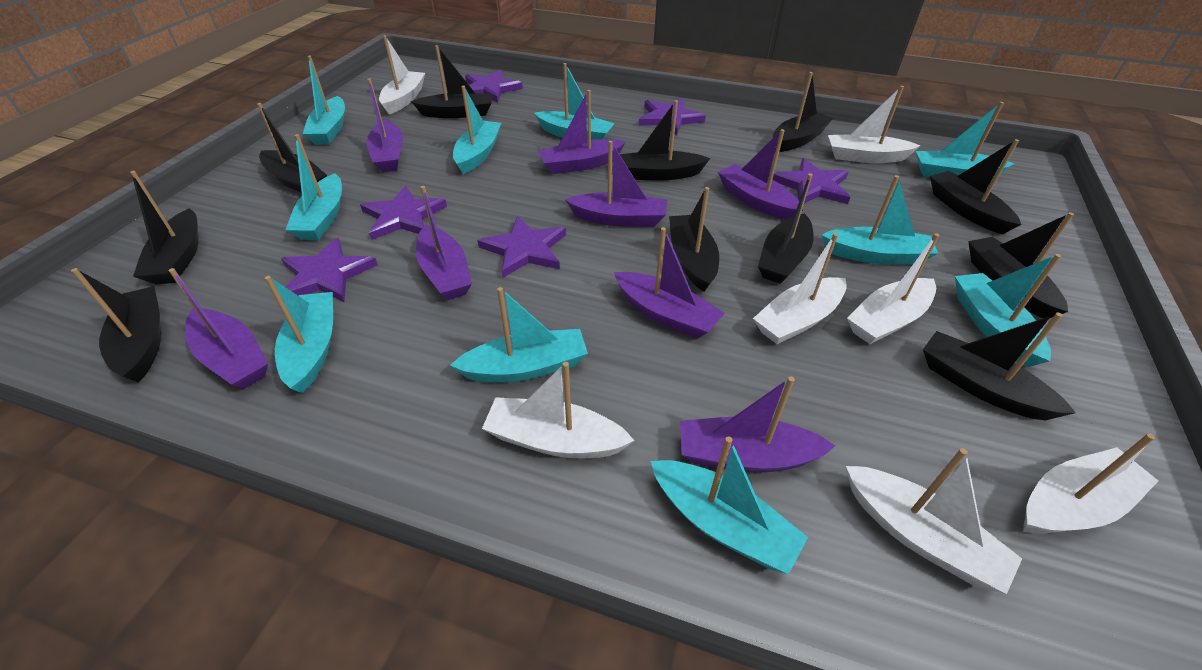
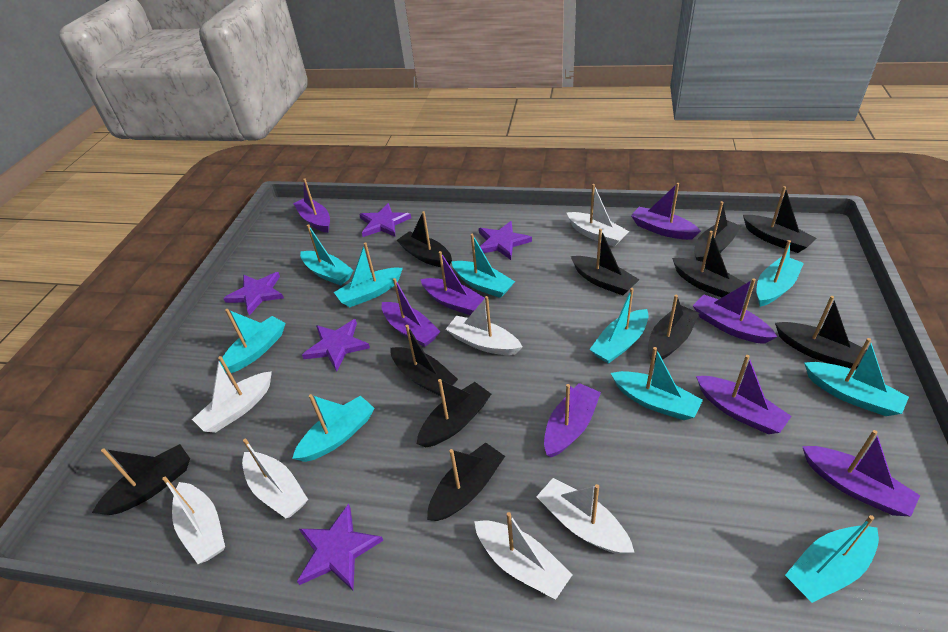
purple star: 6 -> 5

